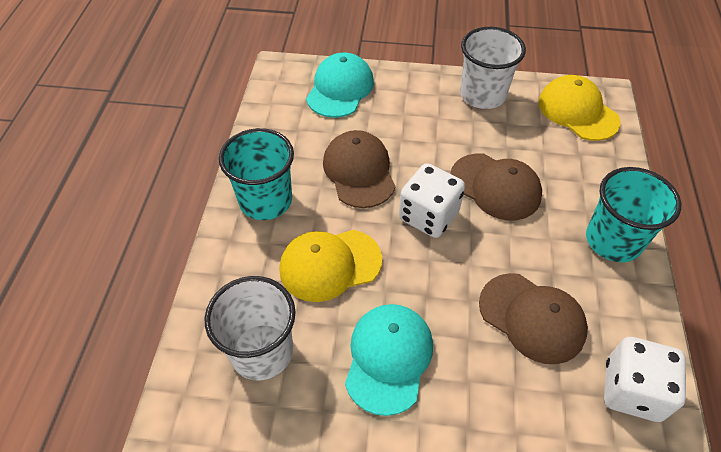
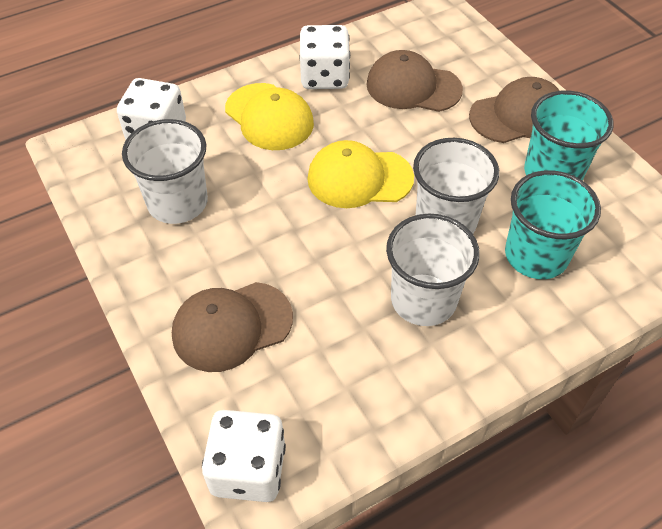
turquoise cap: 2 -> 0
white cup: 2 -> 3
white dice: 2 -> 3

